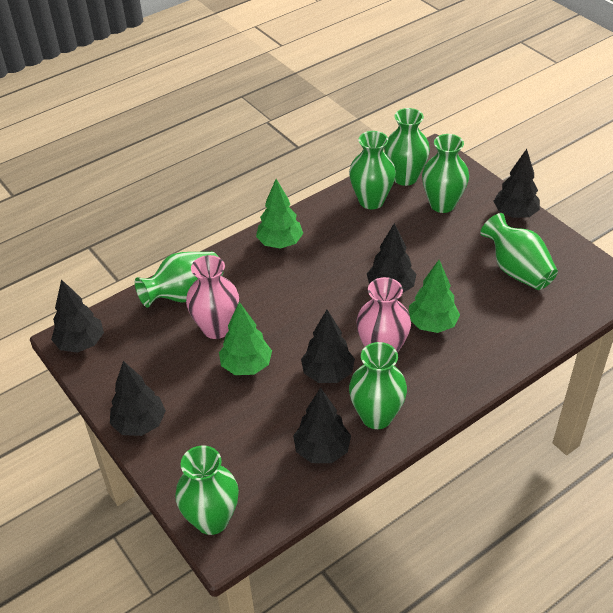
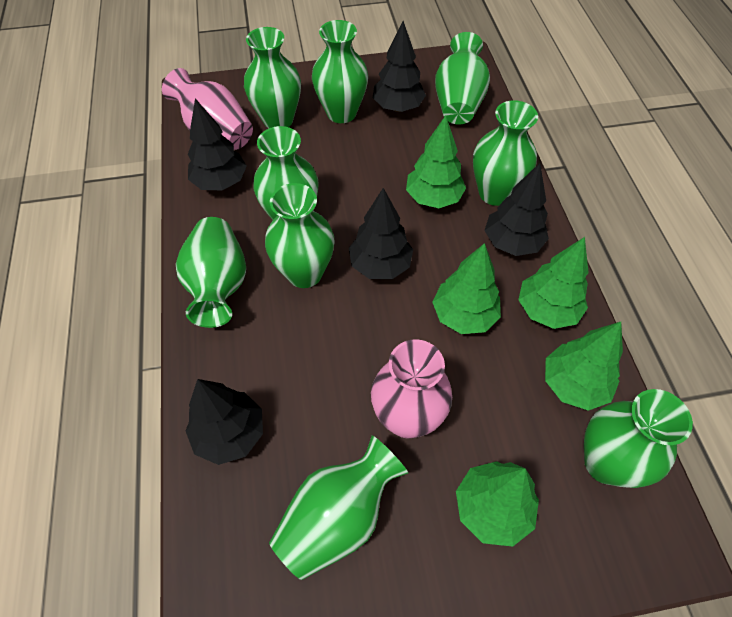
black tree: 6 -> 5
green tree: 3 -> 5
green vase: 7 -> 9

